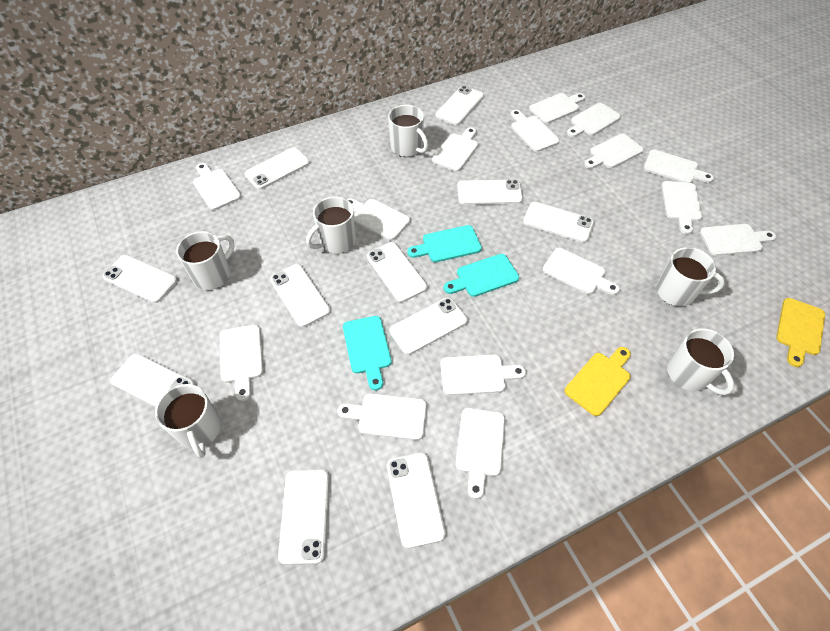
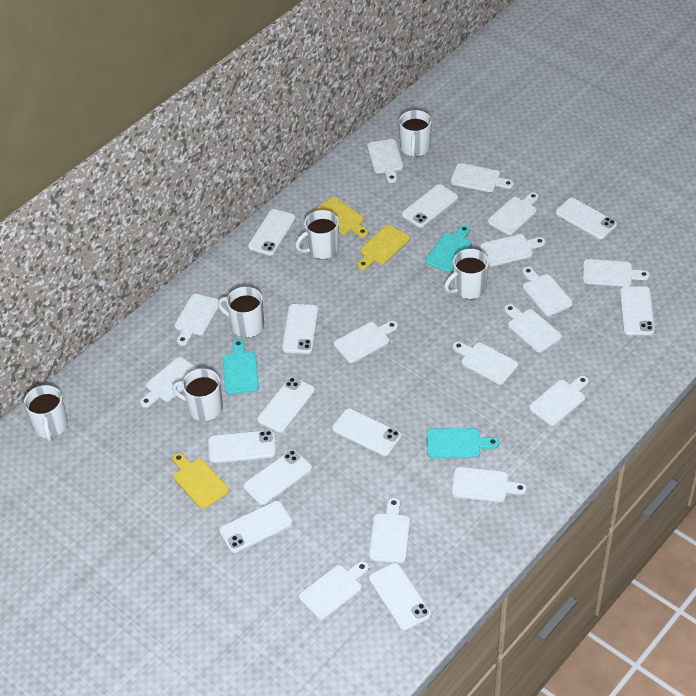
yellow cutting board: 2 -> 3

